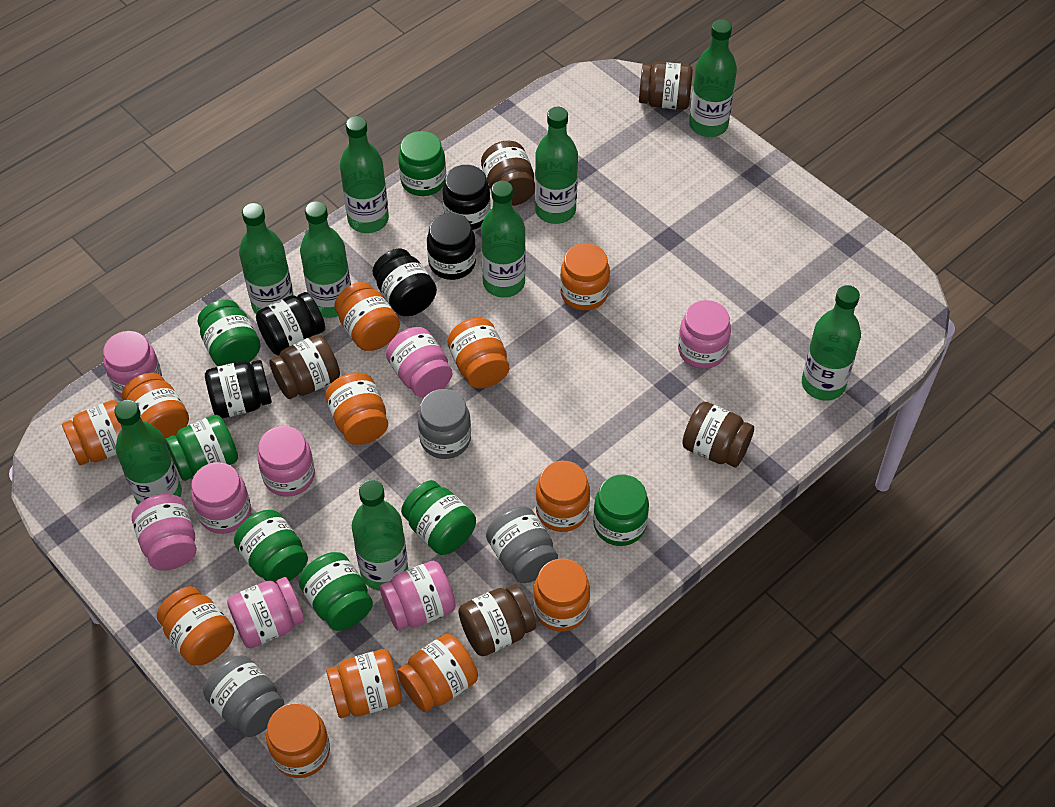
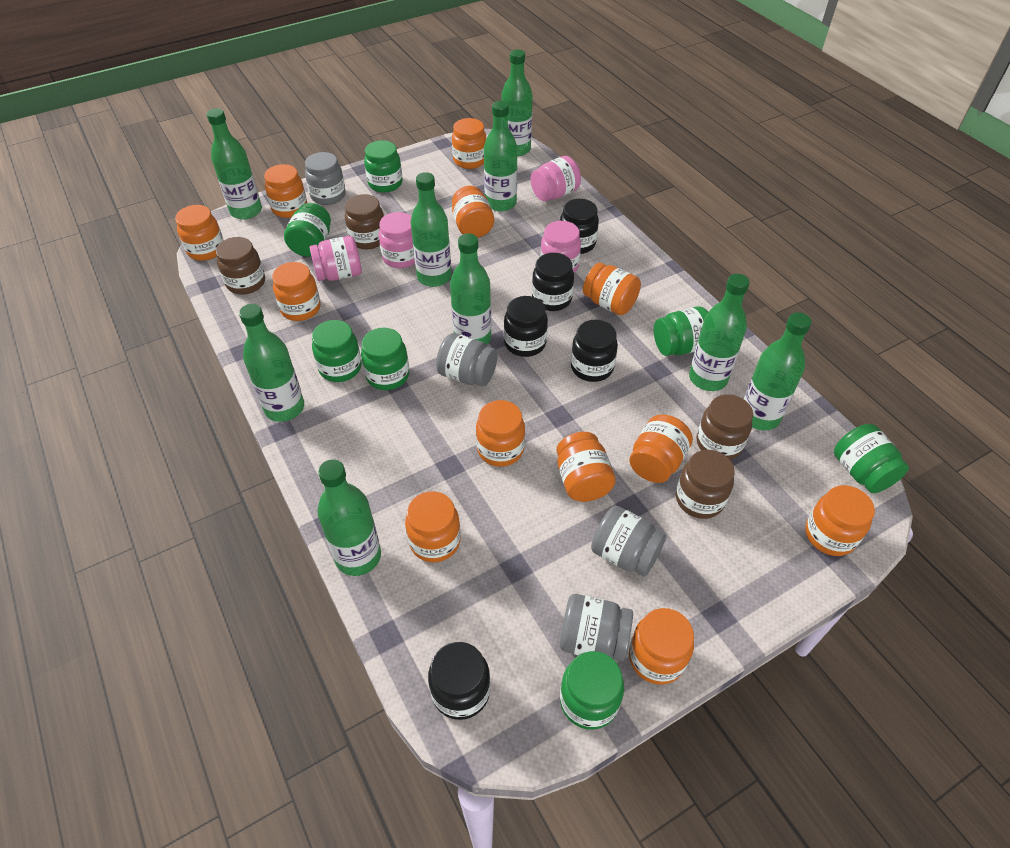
brown jar: 5 -> 4
grey jar: 3 -> 4
pink jar: 8 -> 4

